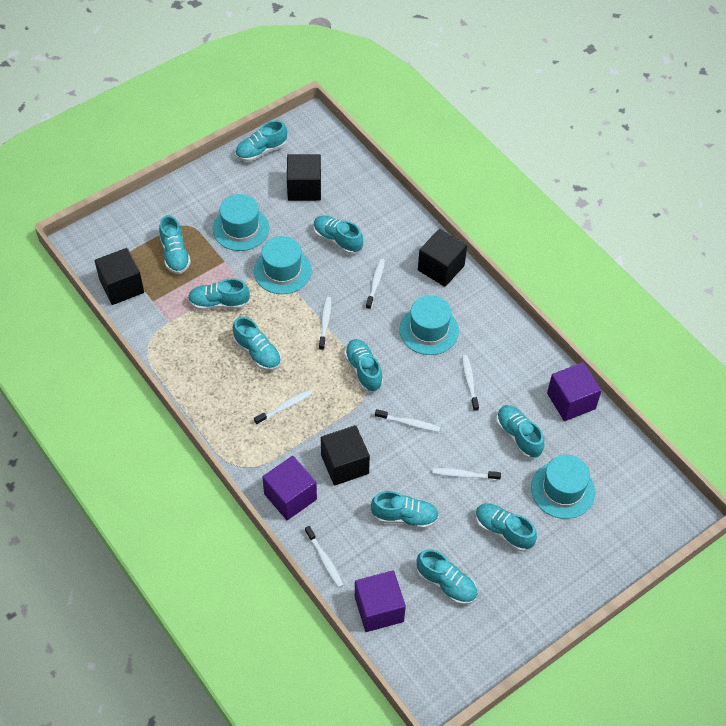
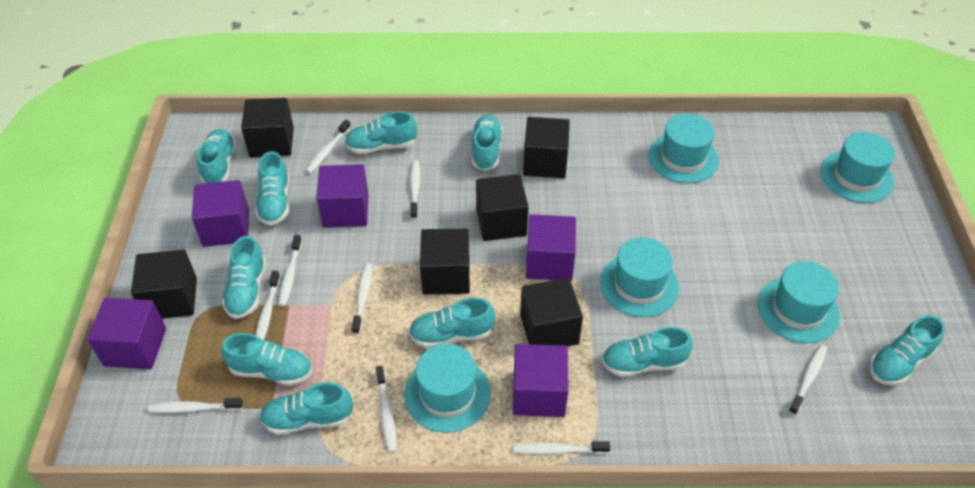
black cube: 4 -> 6
purple cube: 3 -> 5
turquoise hat: 4 -> 5
white toothbrush: 7 -> 9

